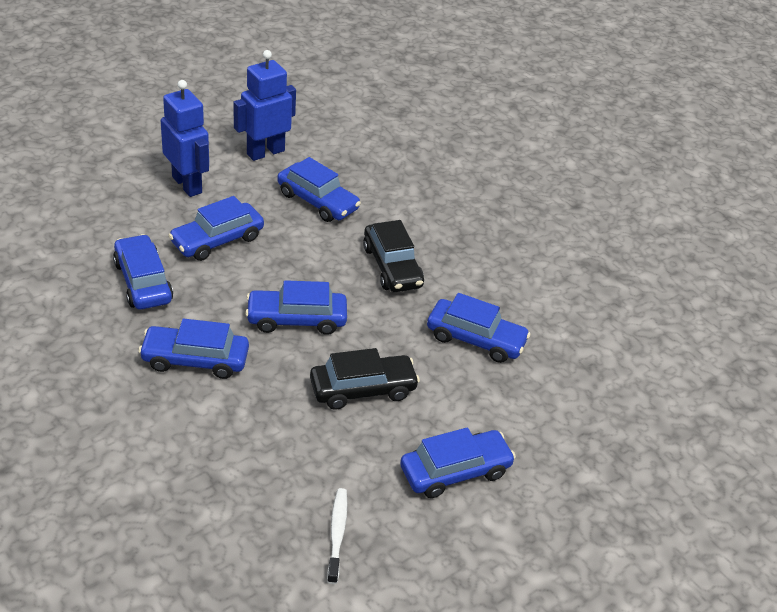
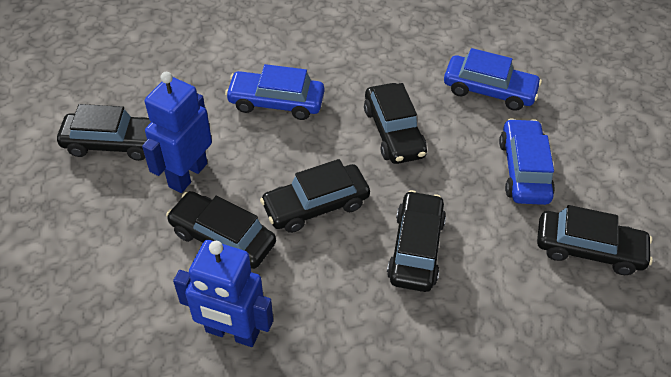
black car: 2 -> 6
blue car: 7 -> 3
white toothbrush: 1 -> 0

